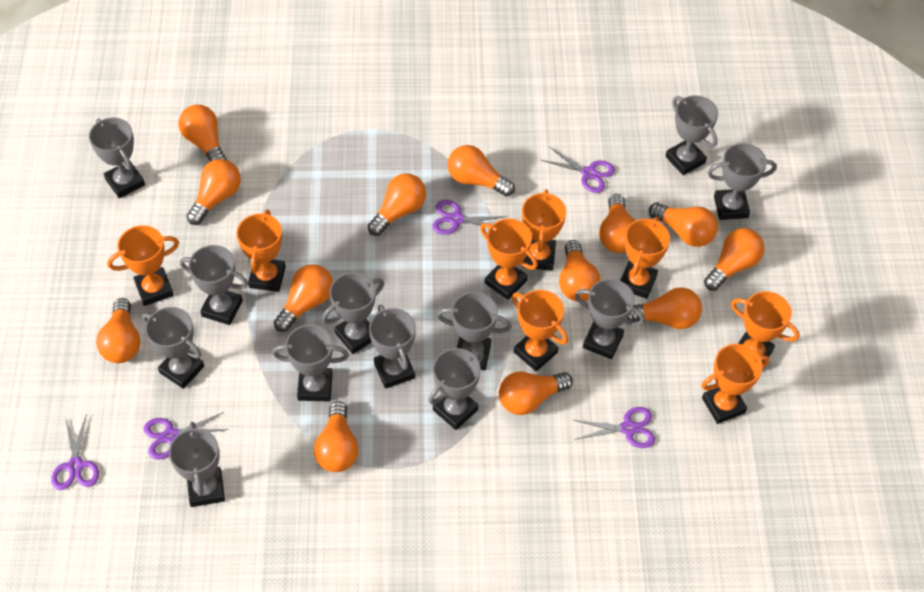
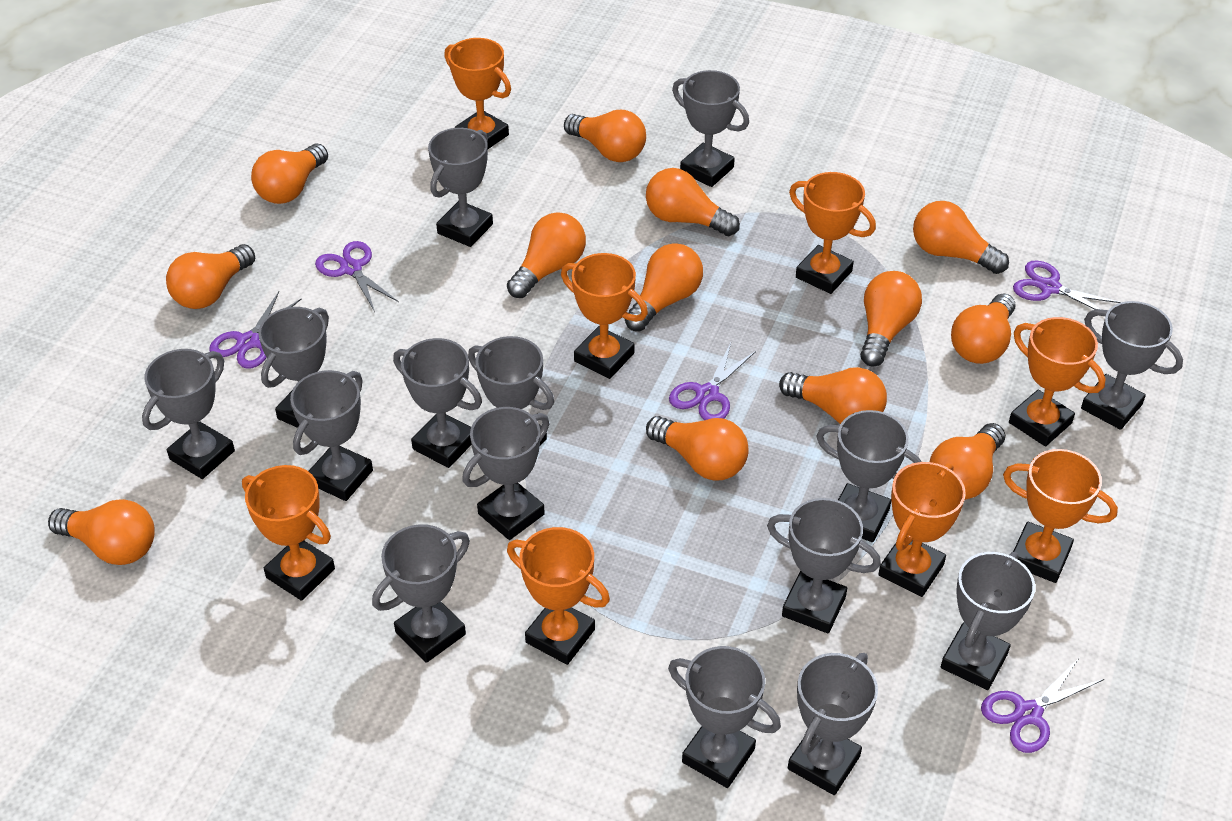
grey trophy: 12 -> 15

